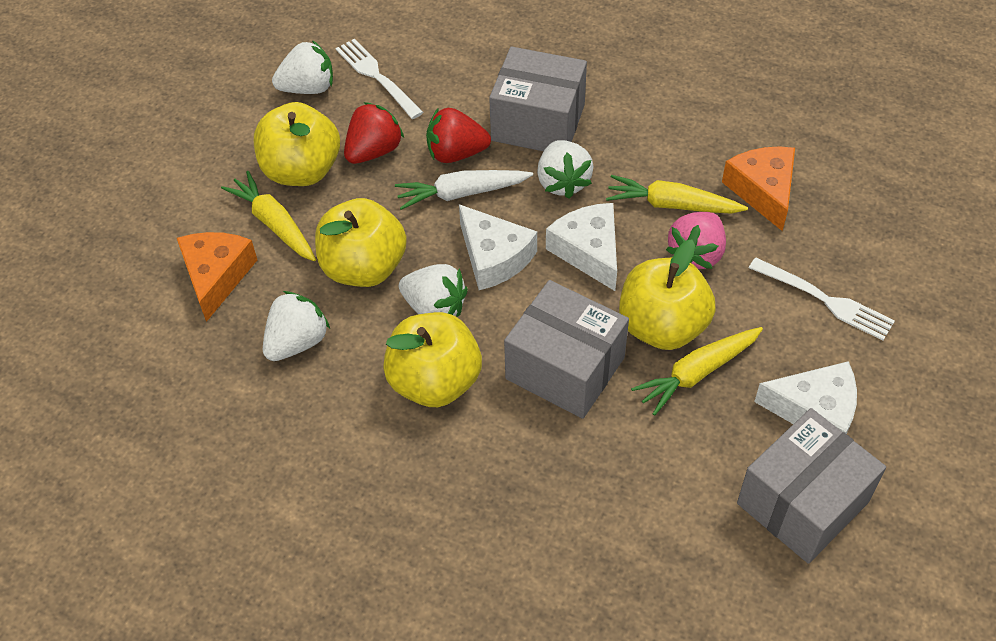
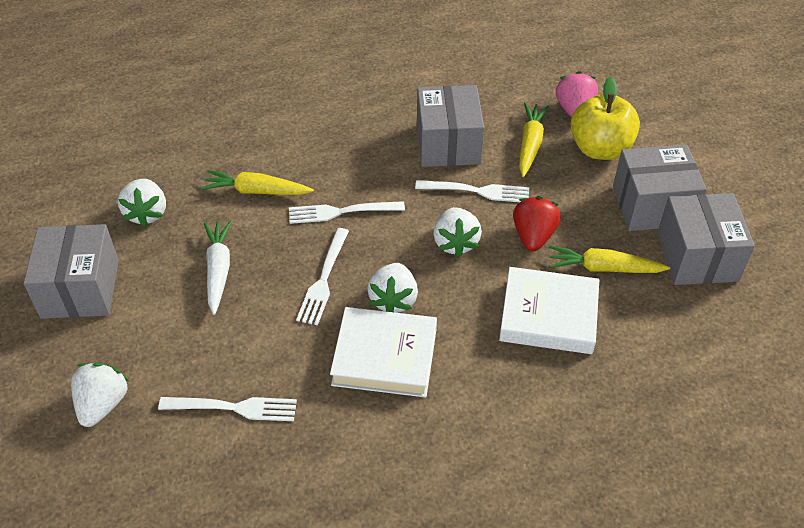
grey box: 3 -> 4
orange cheese: 2 -> 0
red strawberry: 2 -> 1
white book: 0 -> 2
white cheese: 3 -> 0
white fork: 2 -> 4
yellow apple: 4 -> 1

